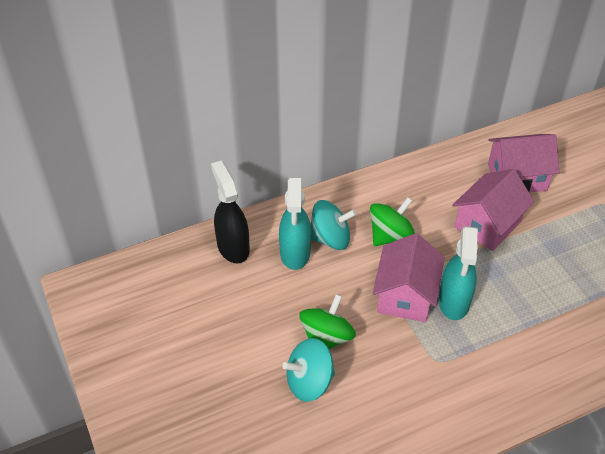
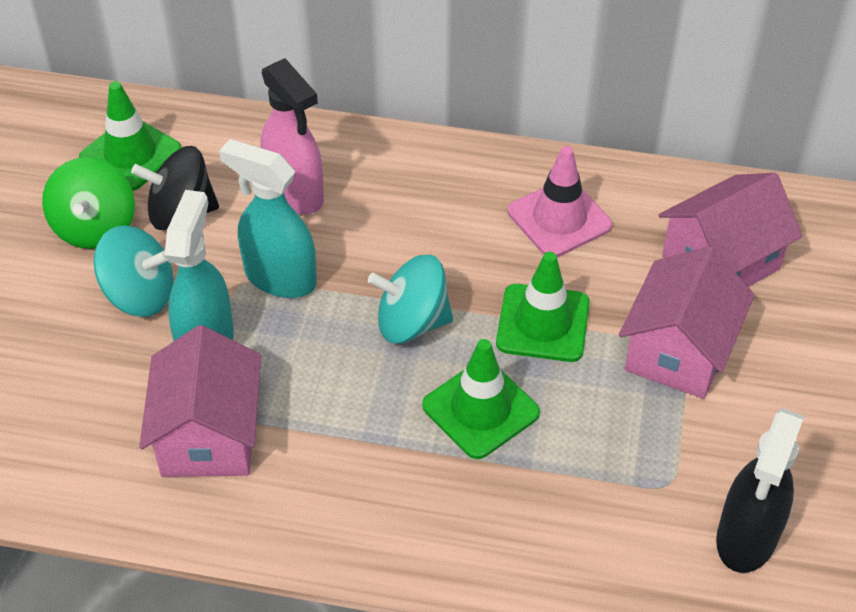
black spinning top: 0 -> 1
green spinning top: 2 -> 1
green traffic cone: 0 -> 3
pink spray bottle: 0 -> 1
pink traffic cone: 0 -> 1

